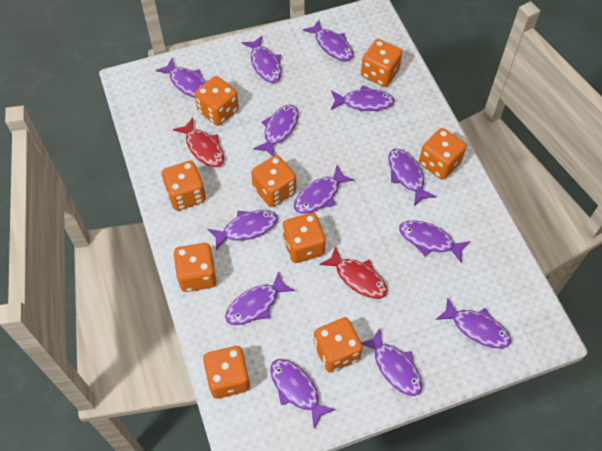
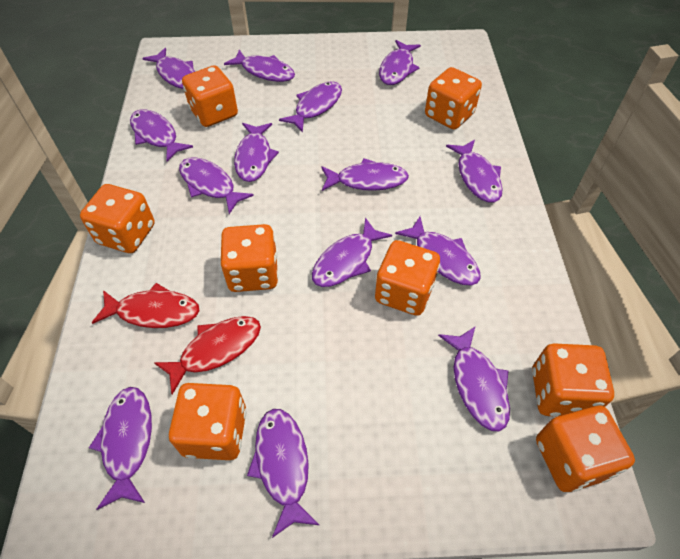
orange dice: 9 -> 8
purple fish: 13 -> 14

